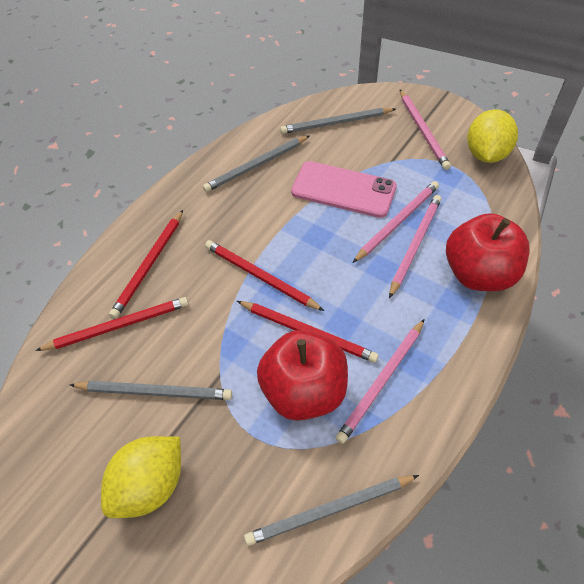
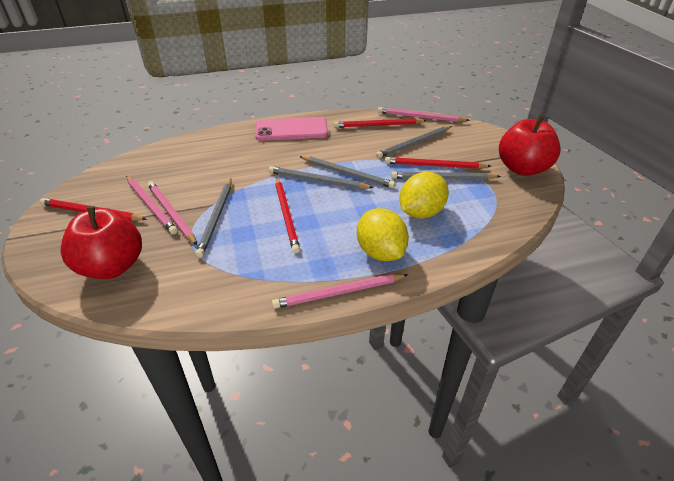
grey pencil: 4 -> 5

